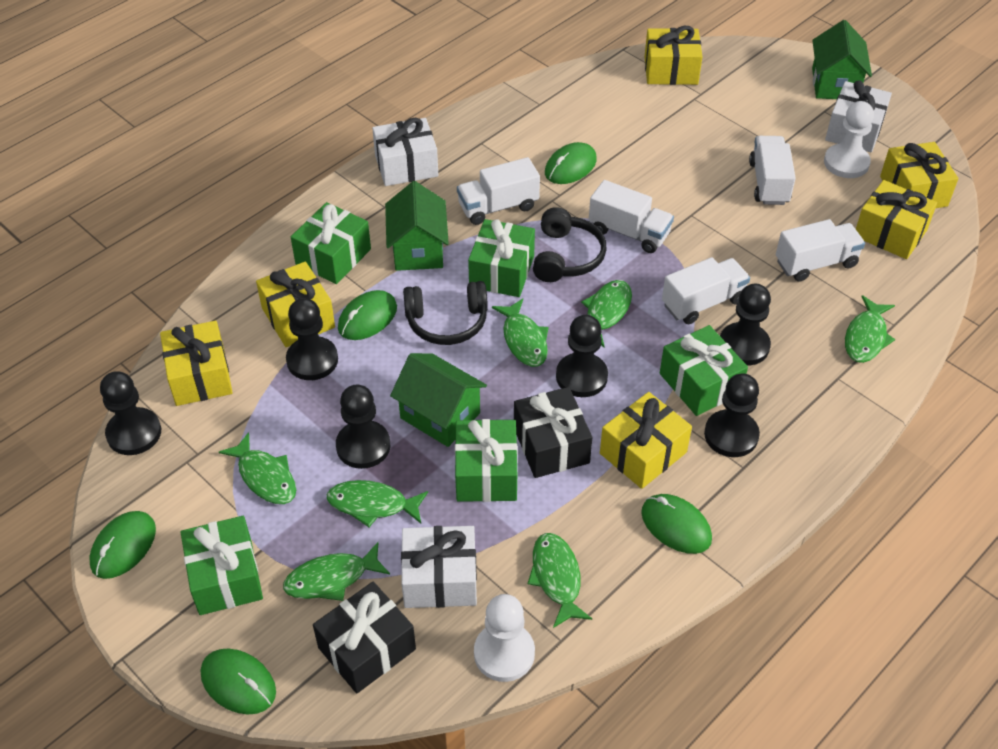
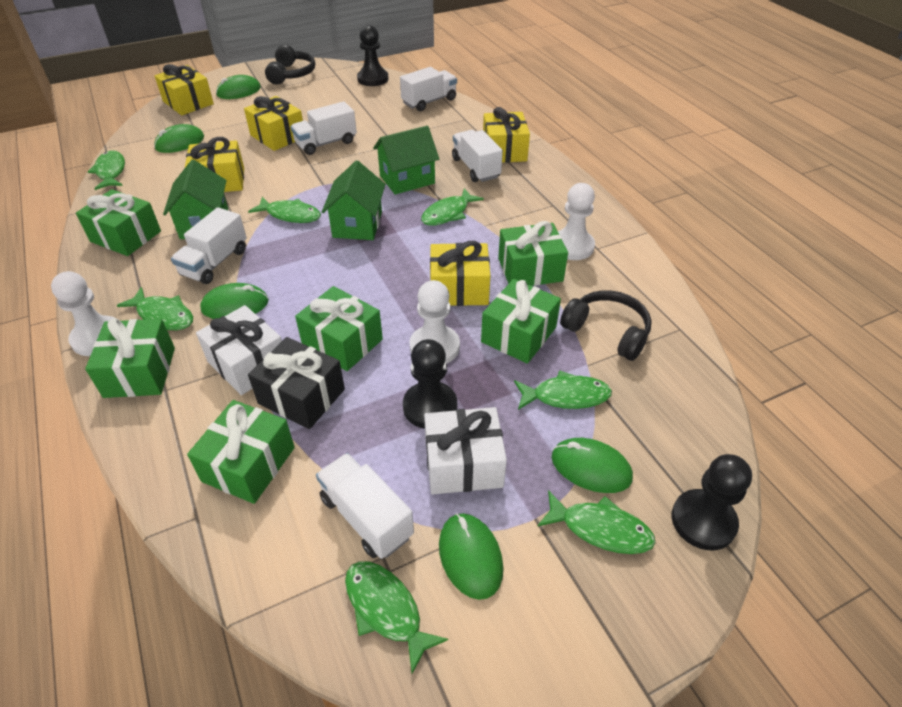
black gift: 2 -> 1
black pawn: 6 -> 3
green gift: 5 -> 6
white gift: 3 -> 2
white pawn: 2 -> 3
yellow gift: 6 -> 5

